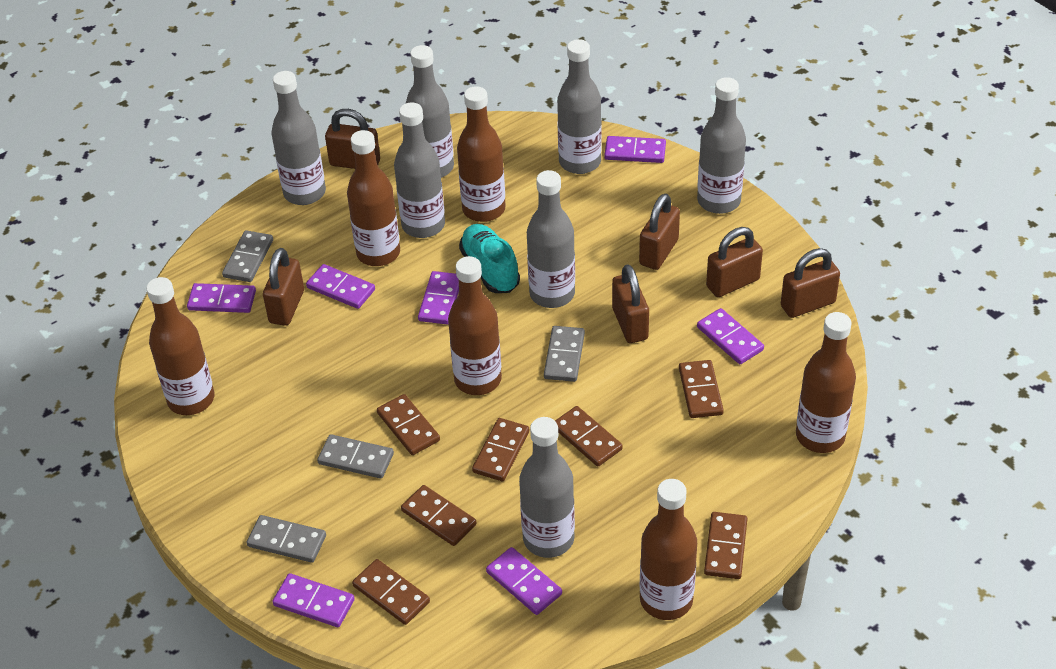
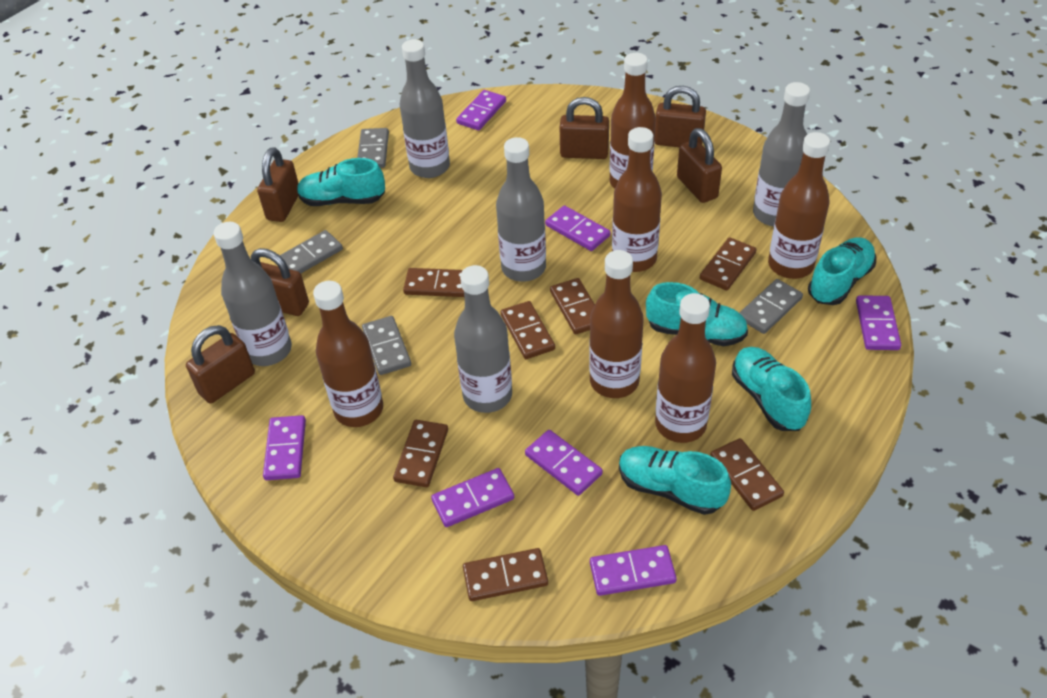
grey bottle: 7 -> 5
turquoise shoe: 1 -> 5

